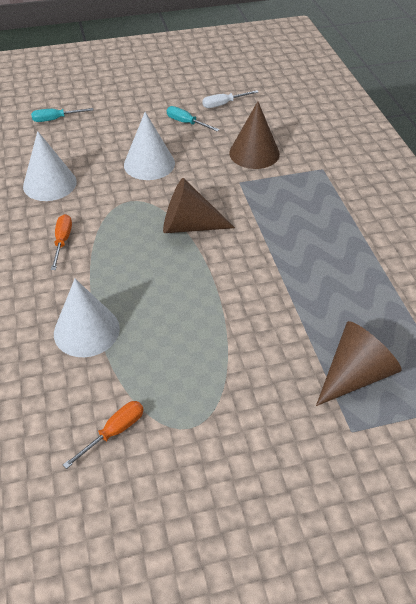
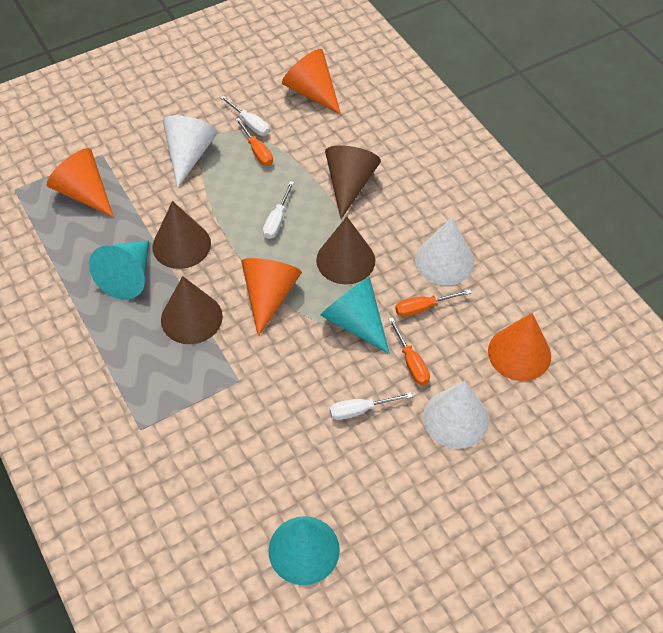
brown cone: 3 -> 4
orange cone: 0 -> 4
orange screwdriver: 2 -> 3
turquoise cone: 0 -> 3
turquoise screwdriver: 2 -> 0
white screwdriver: 1 -> 3

